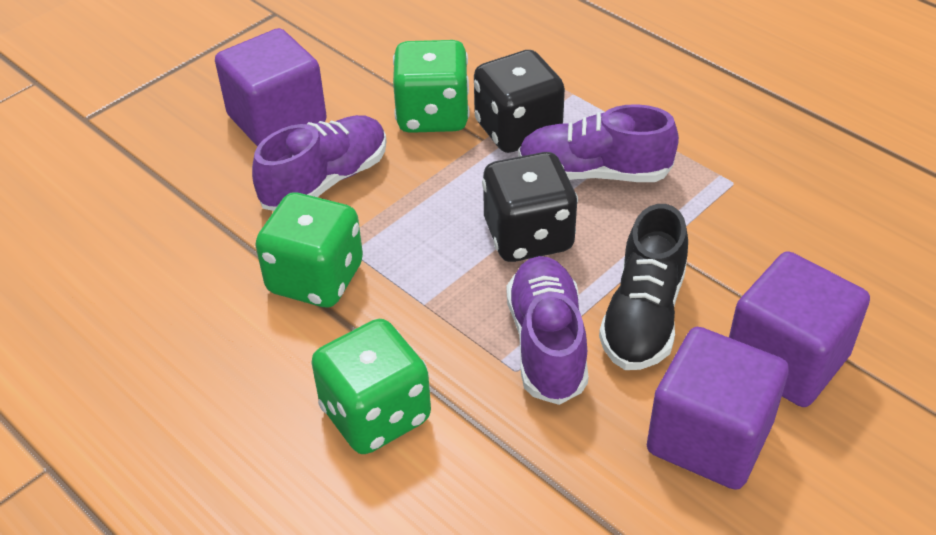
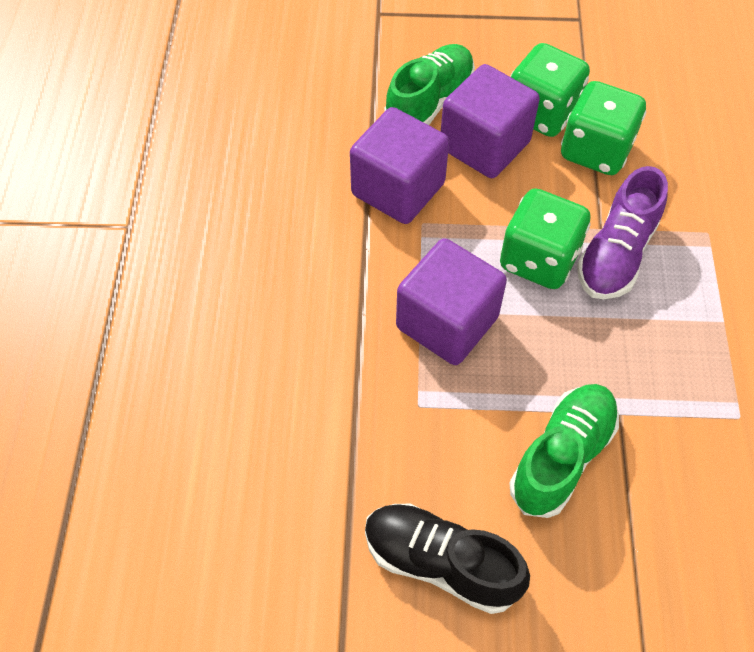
black dice: 2 -> 0
green shoe: 0 -> 2
purple shoe: 3 -> 1

